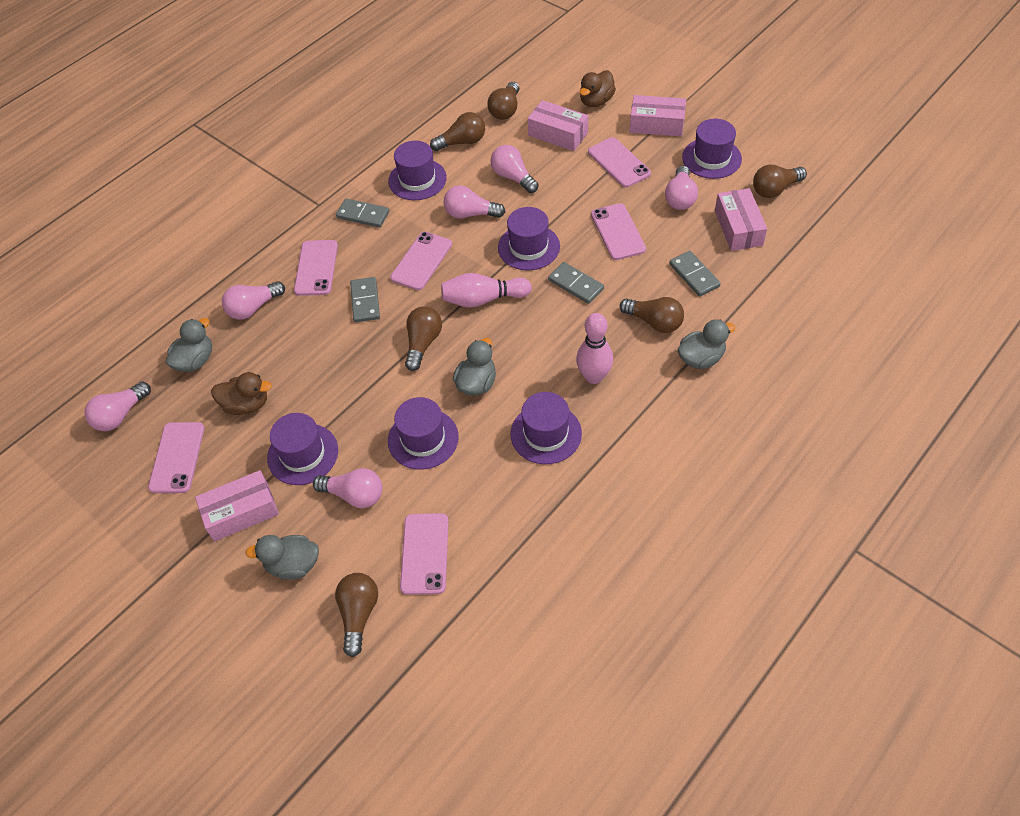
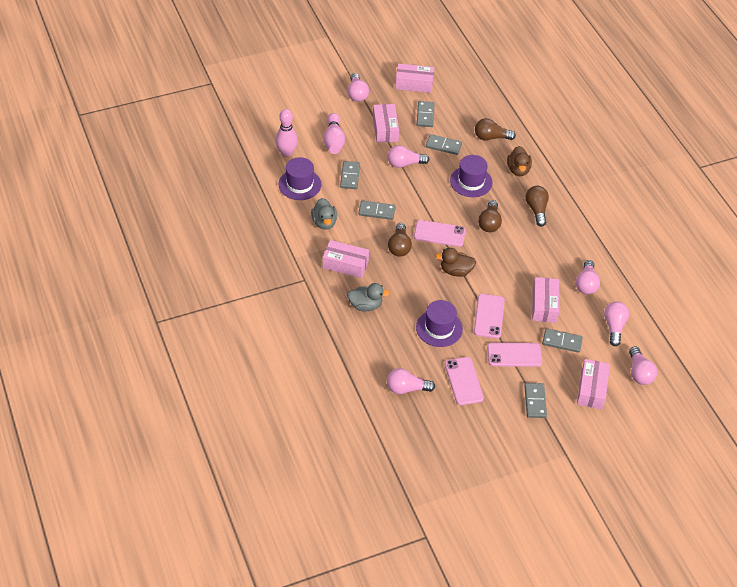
brown light bulb: 6 -> 4
grey domino: 4 -> 6
grey duck: 4 -> 2
pink box: 4 -> 5
pink phone: 6 -> 4
purple hat: 6 -> 3

